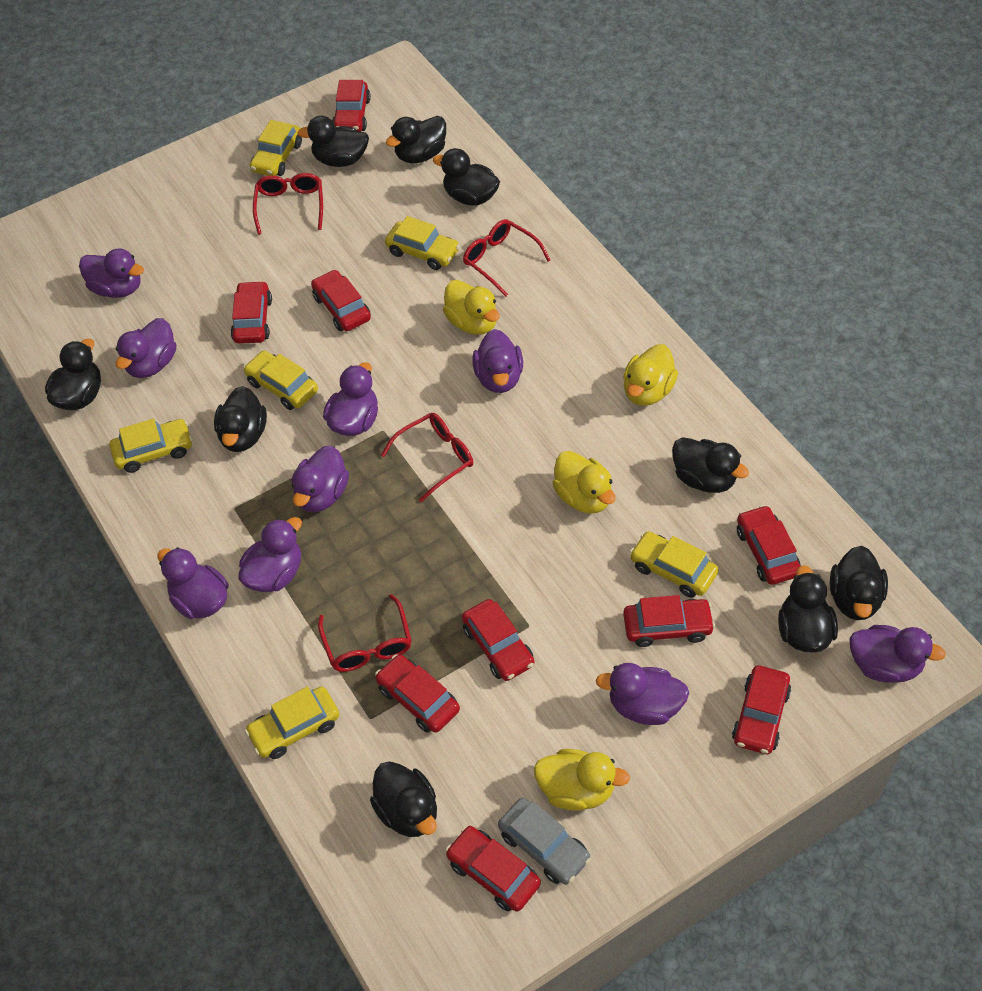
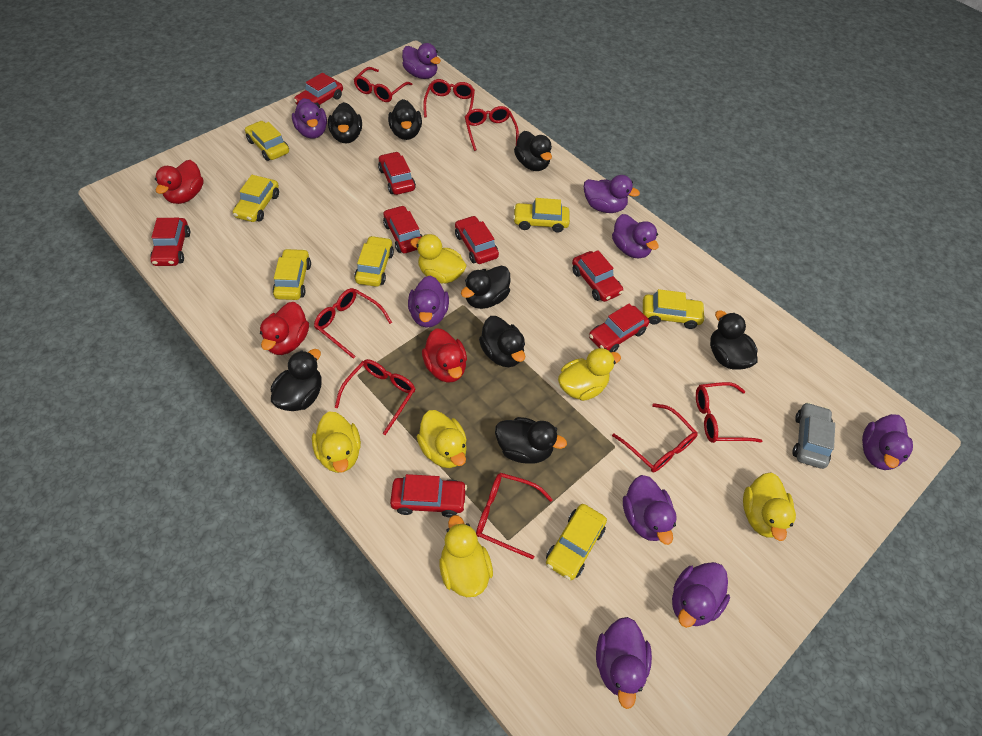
black duck: 9 -> 8
red car: 9 -> 8
red duck: 0 -> 3
red glasses: 4 -> 8
yellow car: 6 -> 7
yellow duck: 4 -> 6

